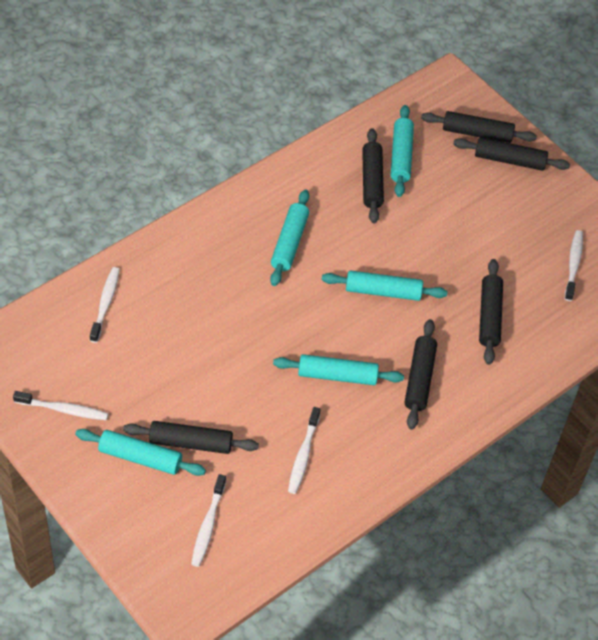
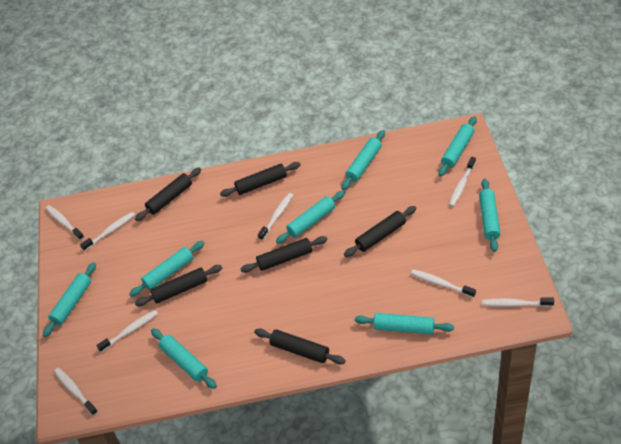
turquoise rolling pin: 5 -> 8
white toothbrush: 5 -> 8

